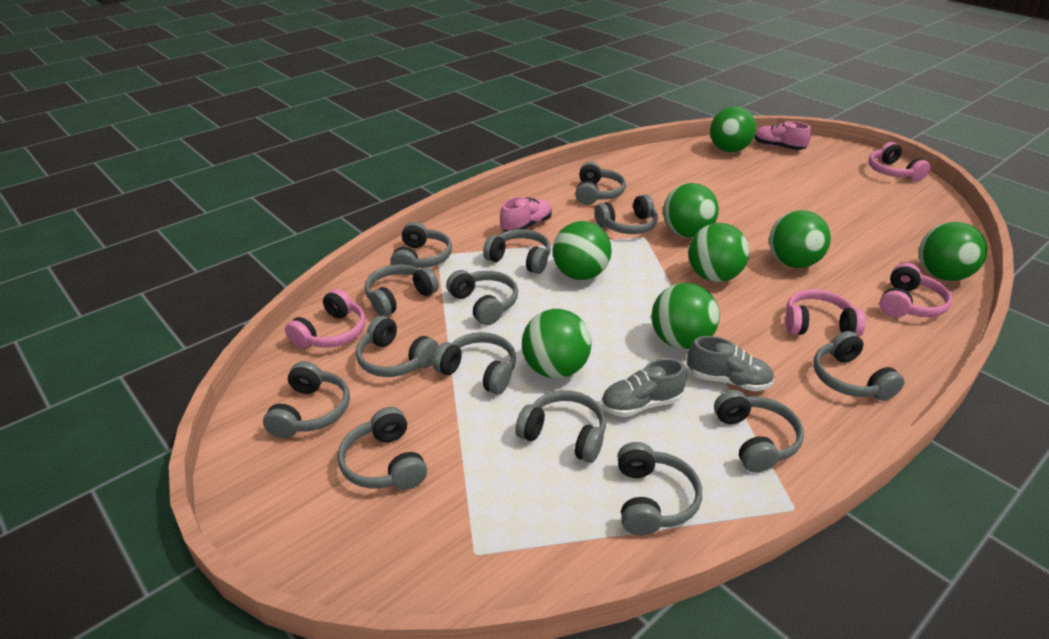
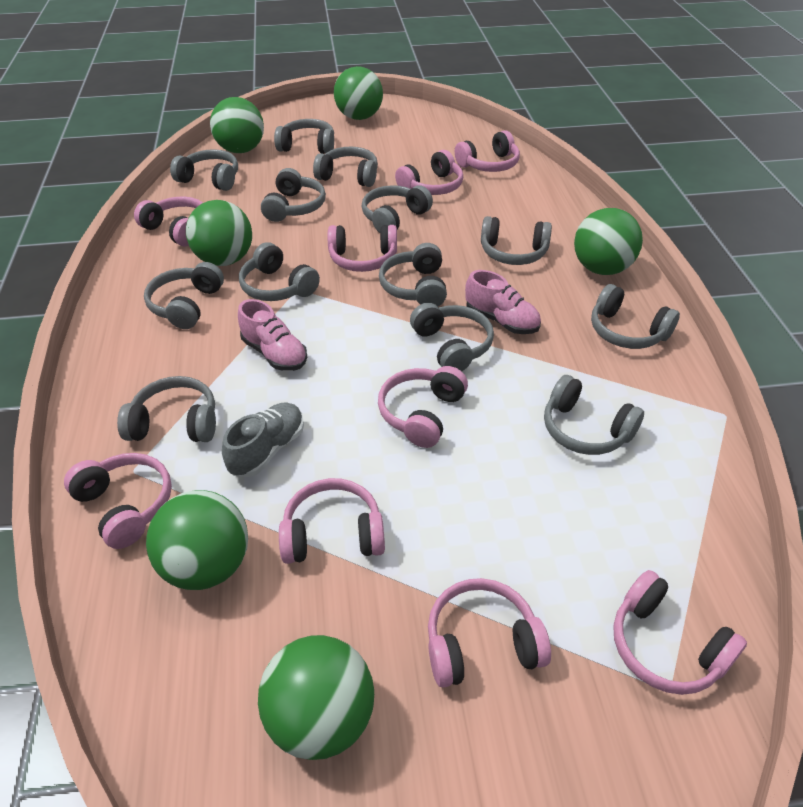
green ball: 8 -> 6
grey headphones: 14 -> 13
grey shoe: 2 -> 1
pink headphones: 4 -> 9

